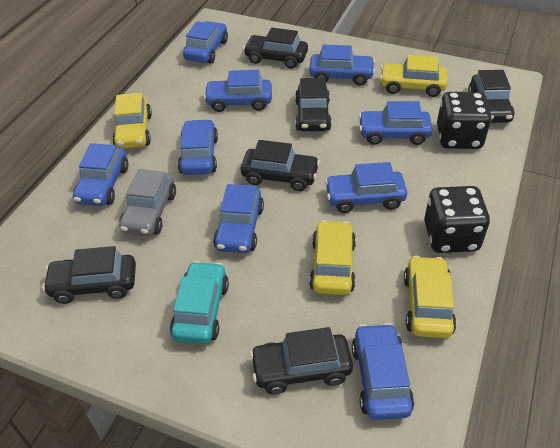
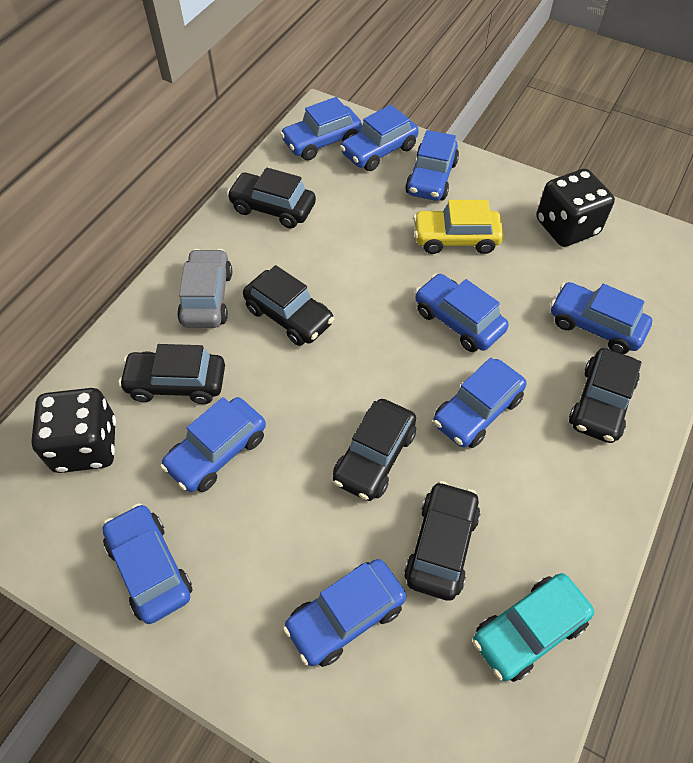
yellow car: 4 -> 1

